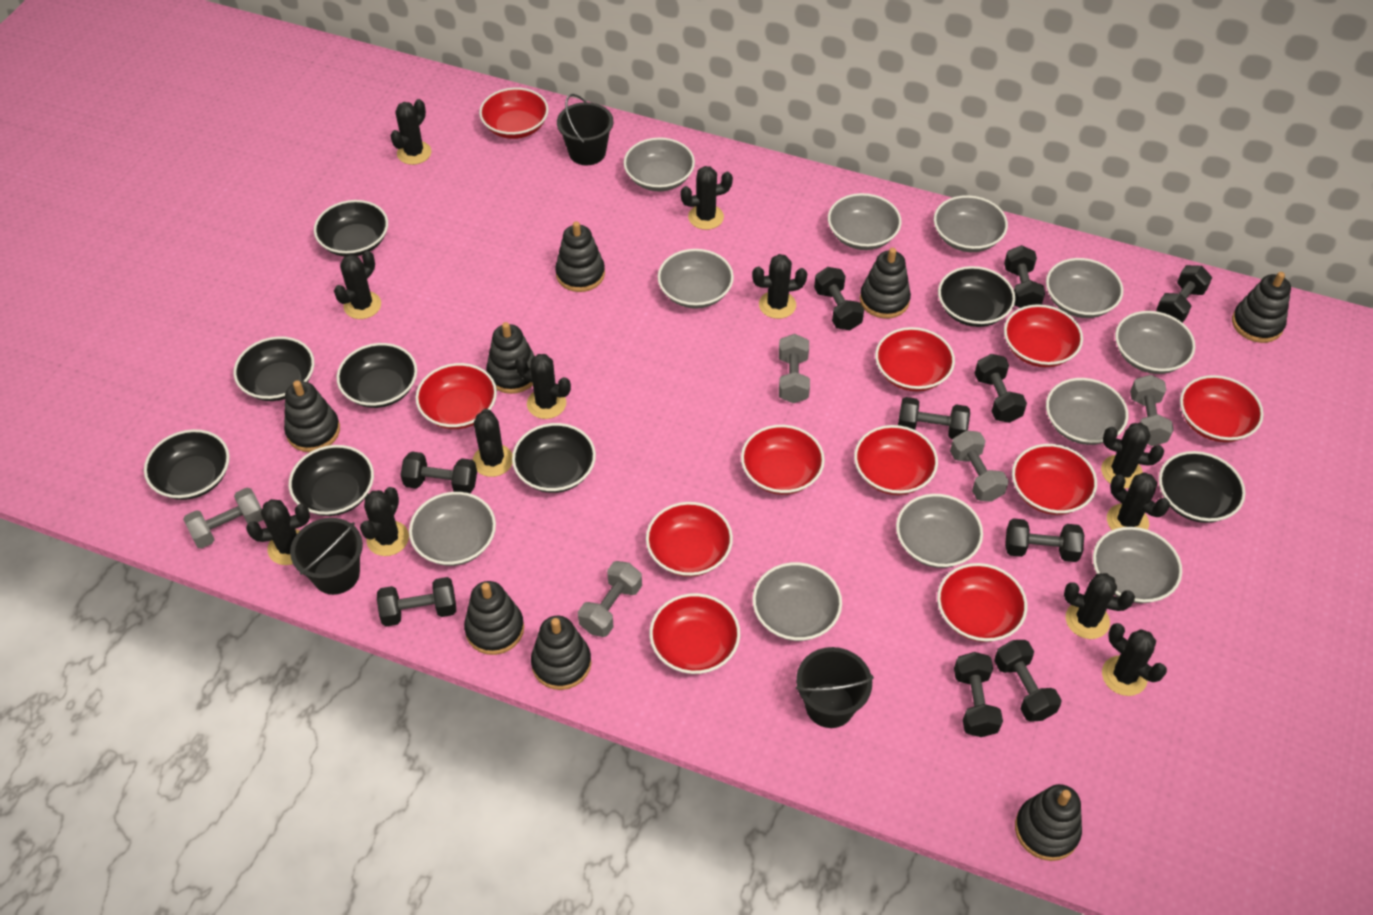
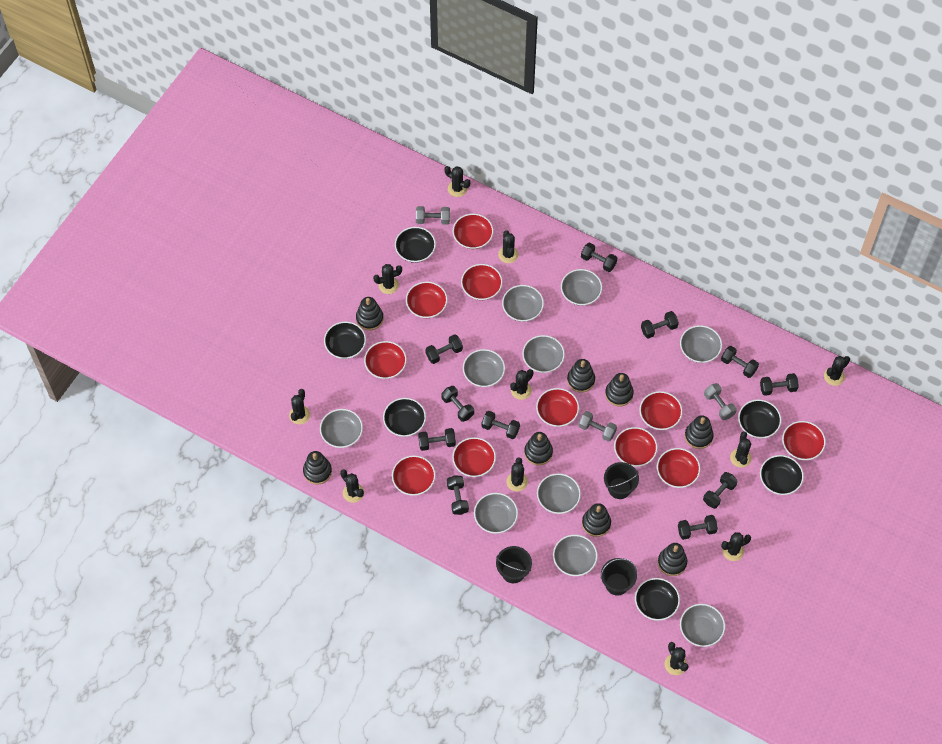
black bowl: 8 -> 6
black cactus: 12 -> 11
black dumbbell: 10 -> 11
grey bowl: 11 -> 10
grey dumbbell: 5 -> 3

